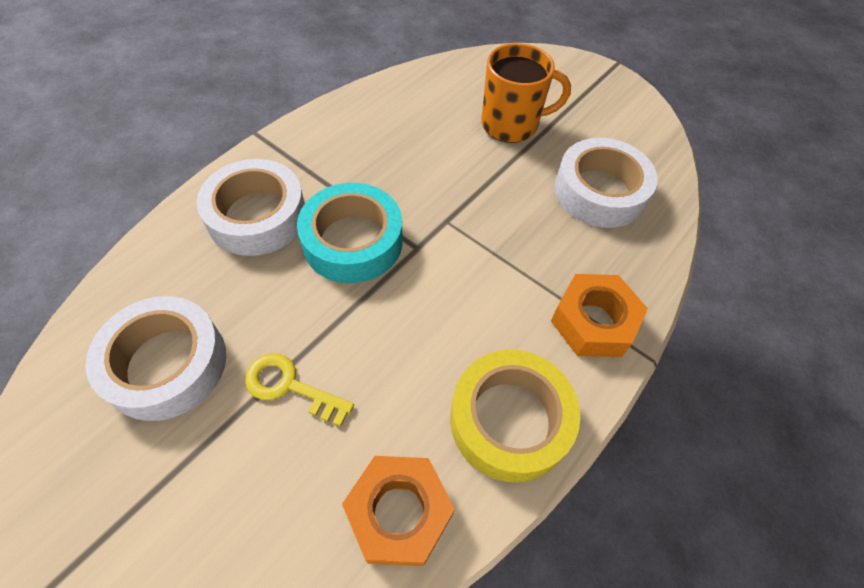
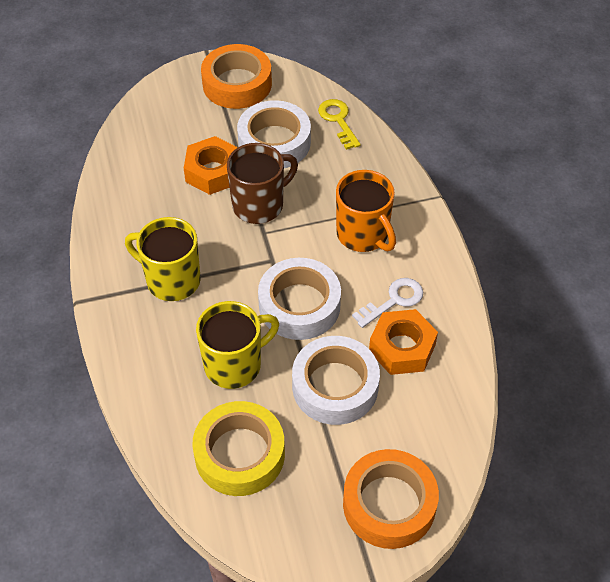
brown mug: 0 -> 1
orange tape: 0 -> 2
turquoise tape: 1 -> 0
white key: 0 -> 1
yellow mug: 0 -> 2

